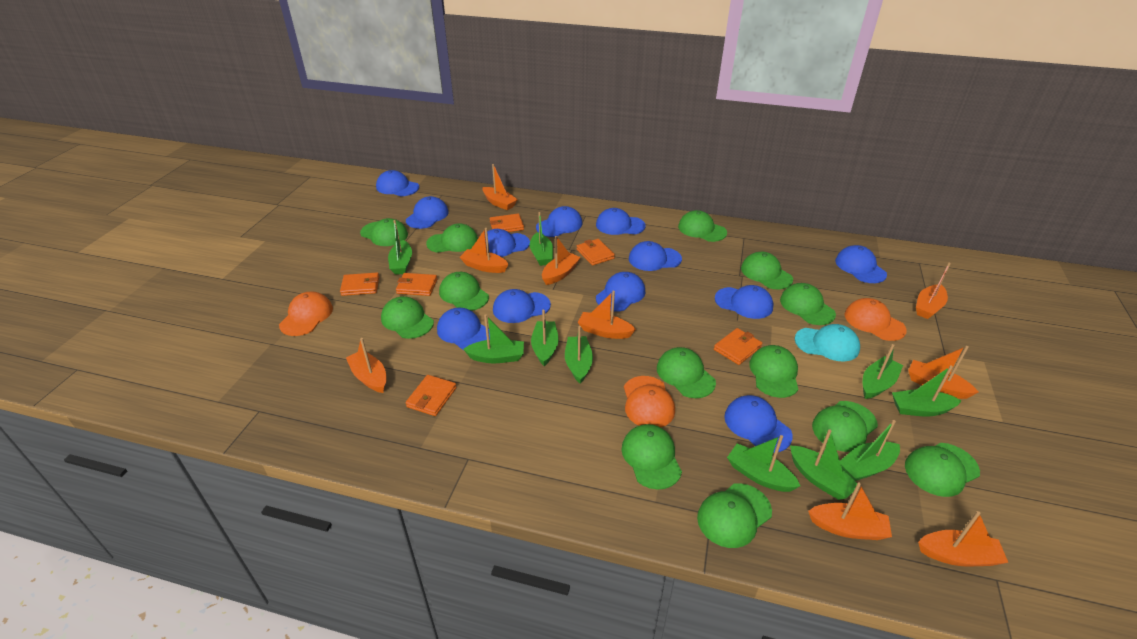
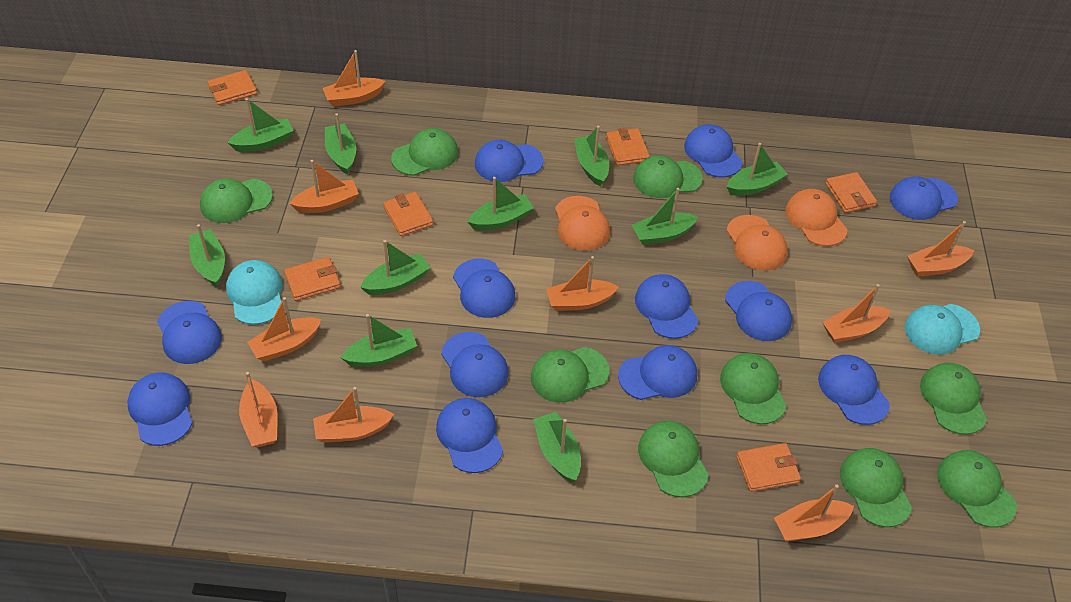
green cap: 13 -> 9
turquoise cap: 1 -> 2

